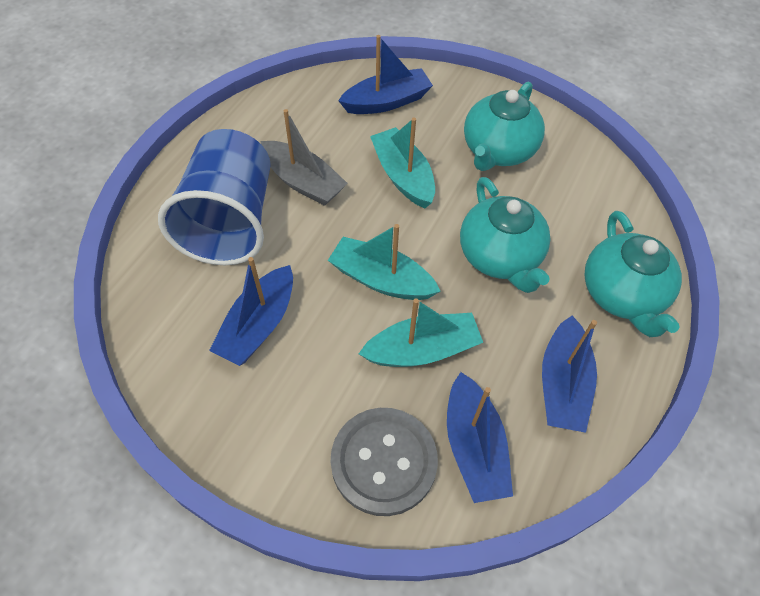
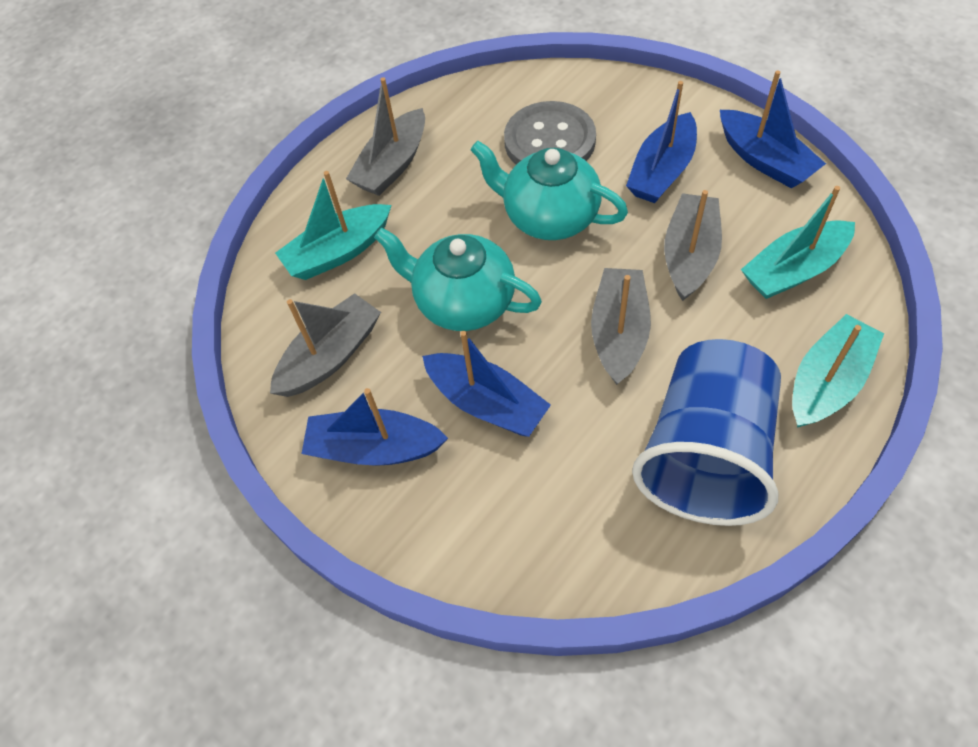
grey boat: 1 -> 4
turquoise teapot: 3 -> 2

